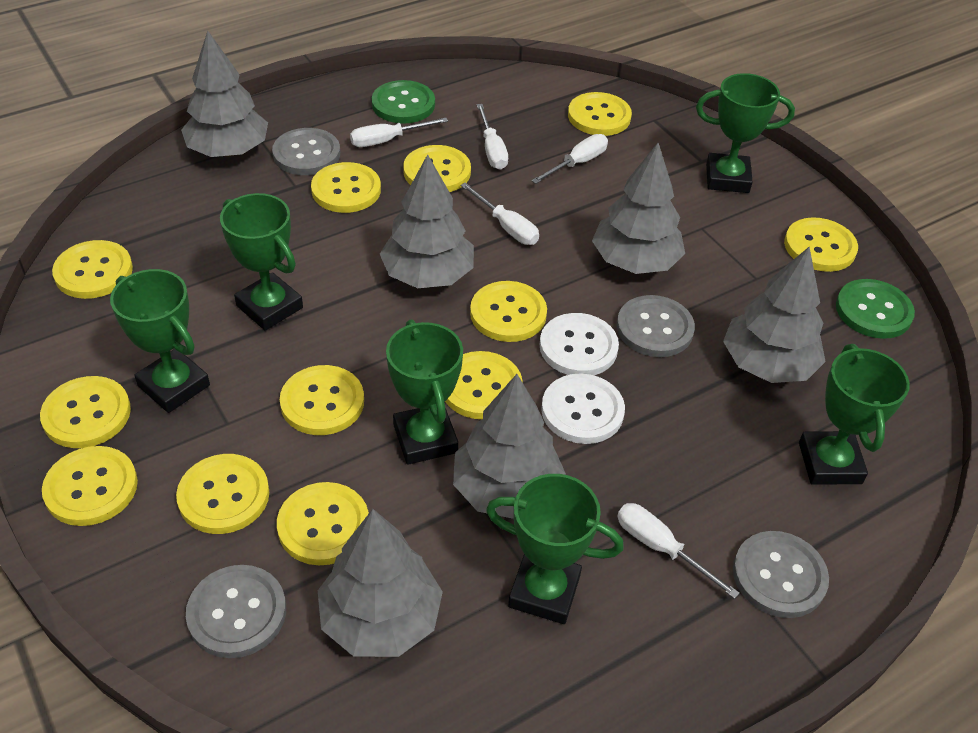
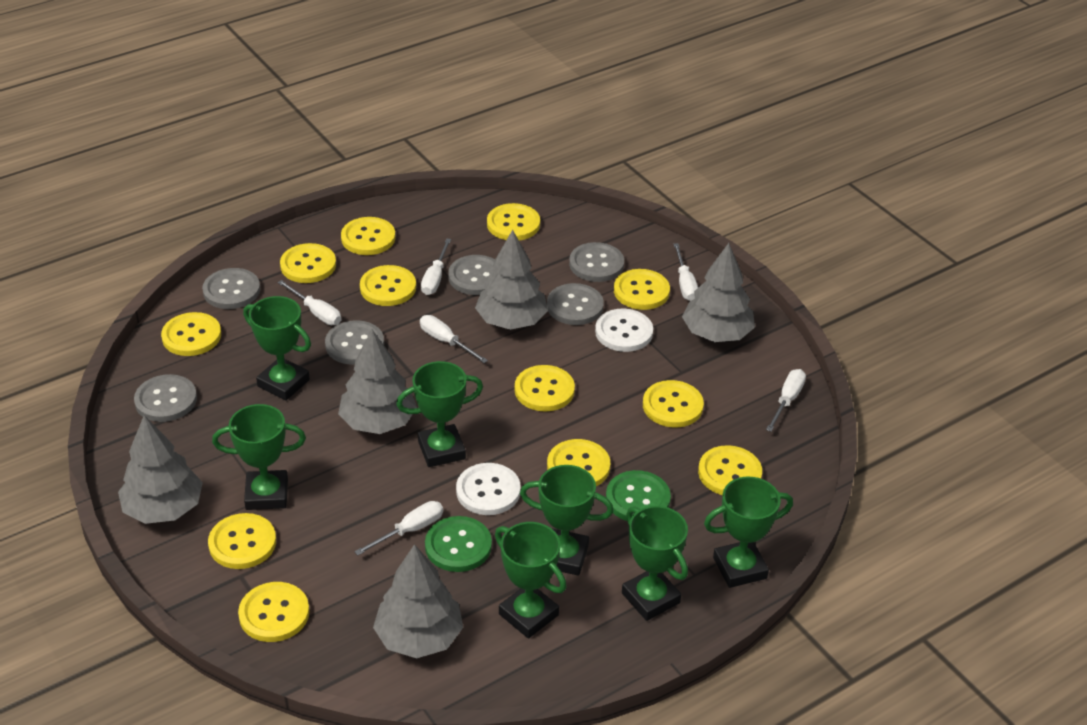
green trophy: 6 -> 7
grey button: 4 -> 6
grey tree: 6 -> 5
white screwdriver: 5 -> 6

